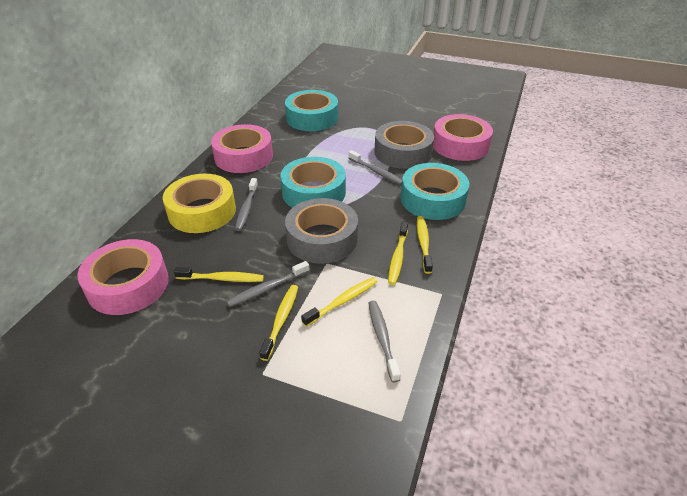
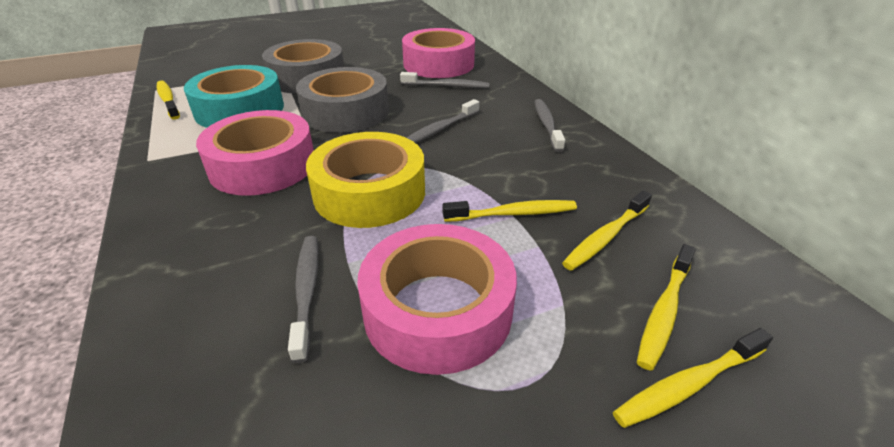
turquoise tape: 3 -> 1

